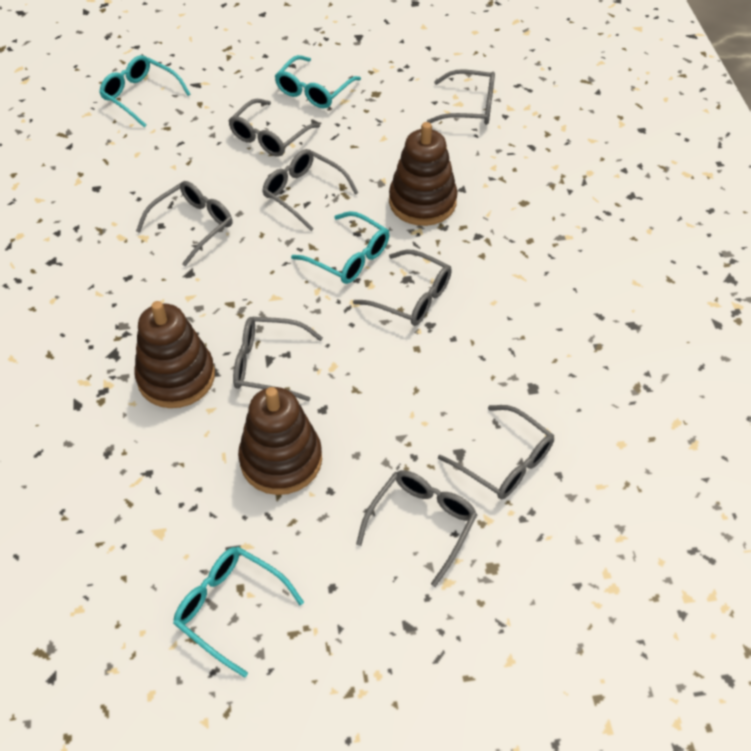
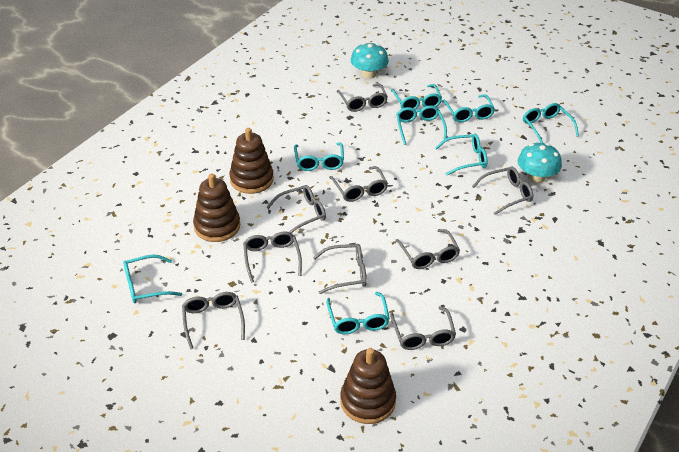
grey glasses: 8 -> 9
turquoise glasses: 4 -> 8
turquoise mushroom: 0 -> 2

